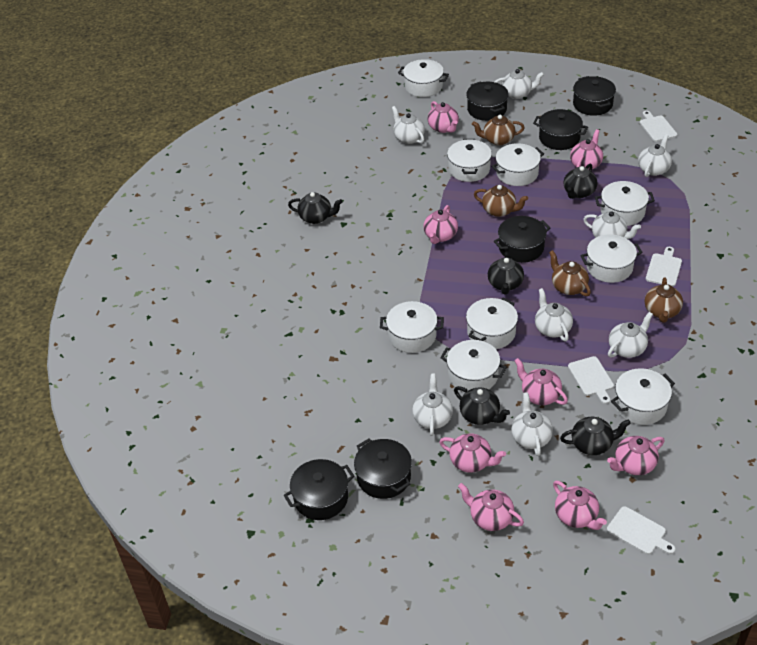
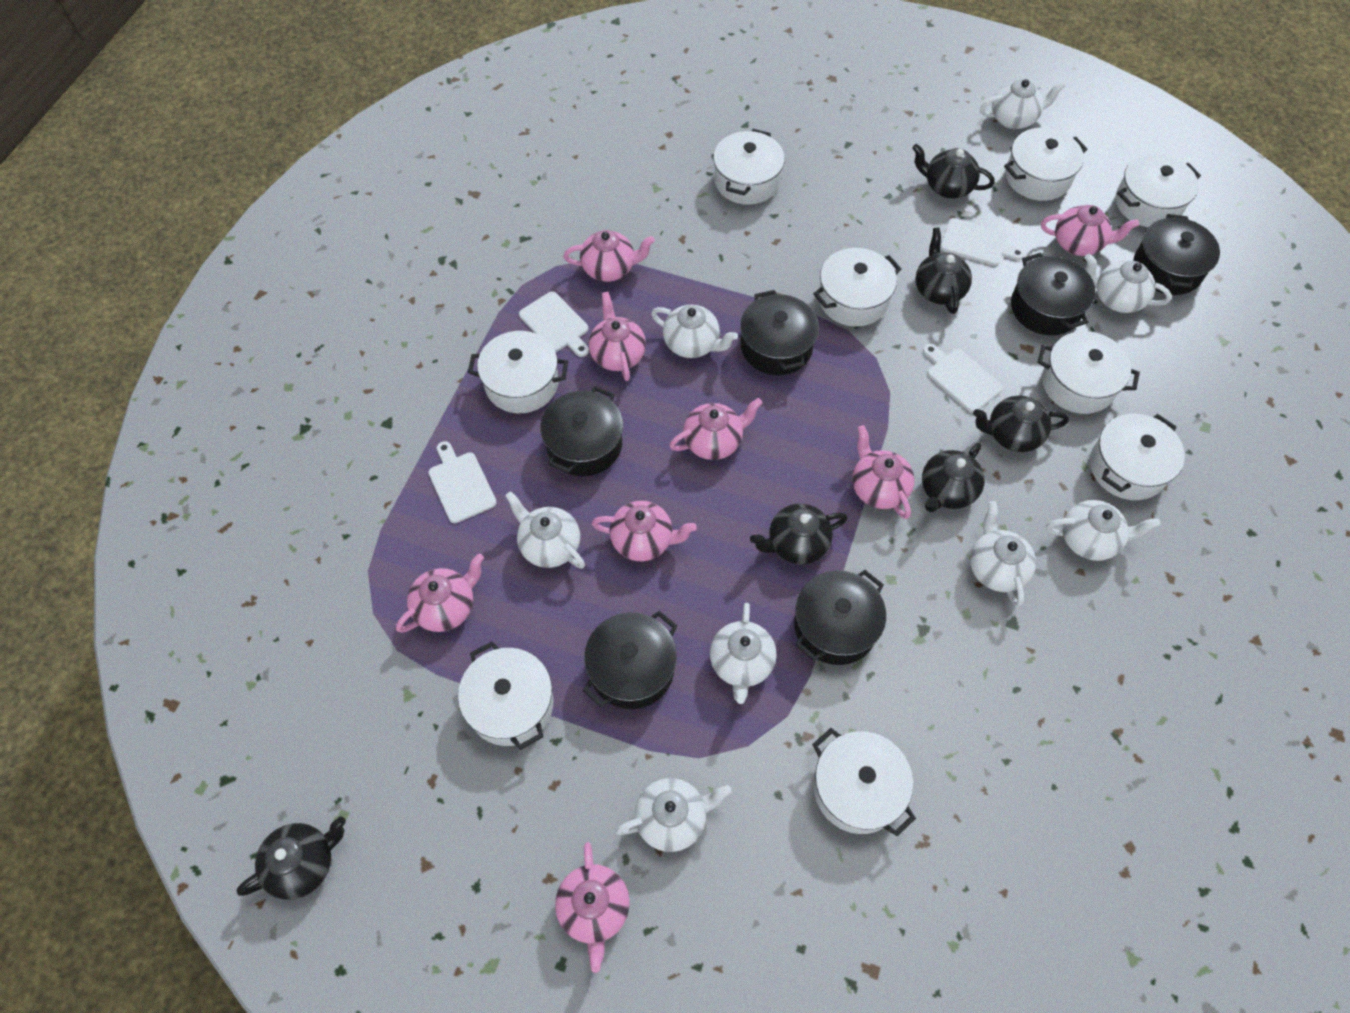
black teapot: 5 -> 6
brown teapot: 4 -> 0

